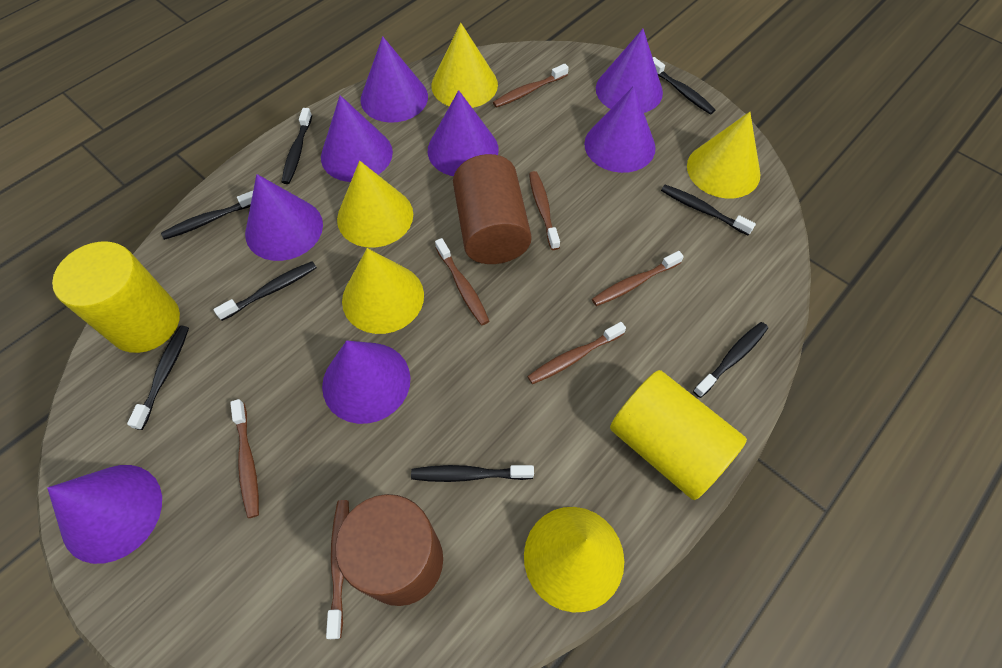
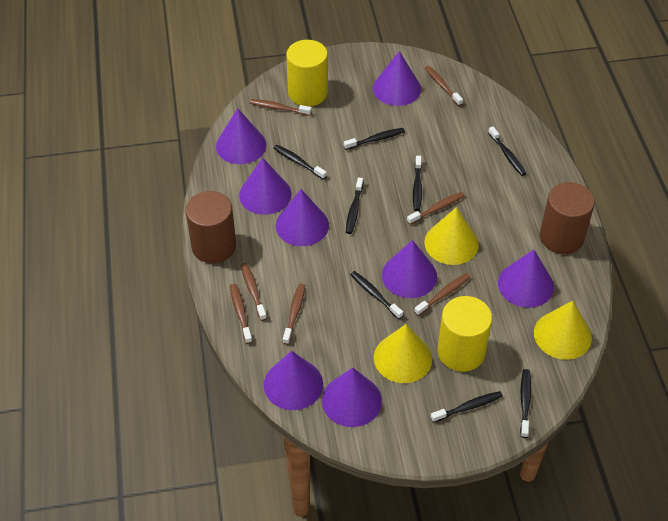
yellow cone: 5 -> 3

